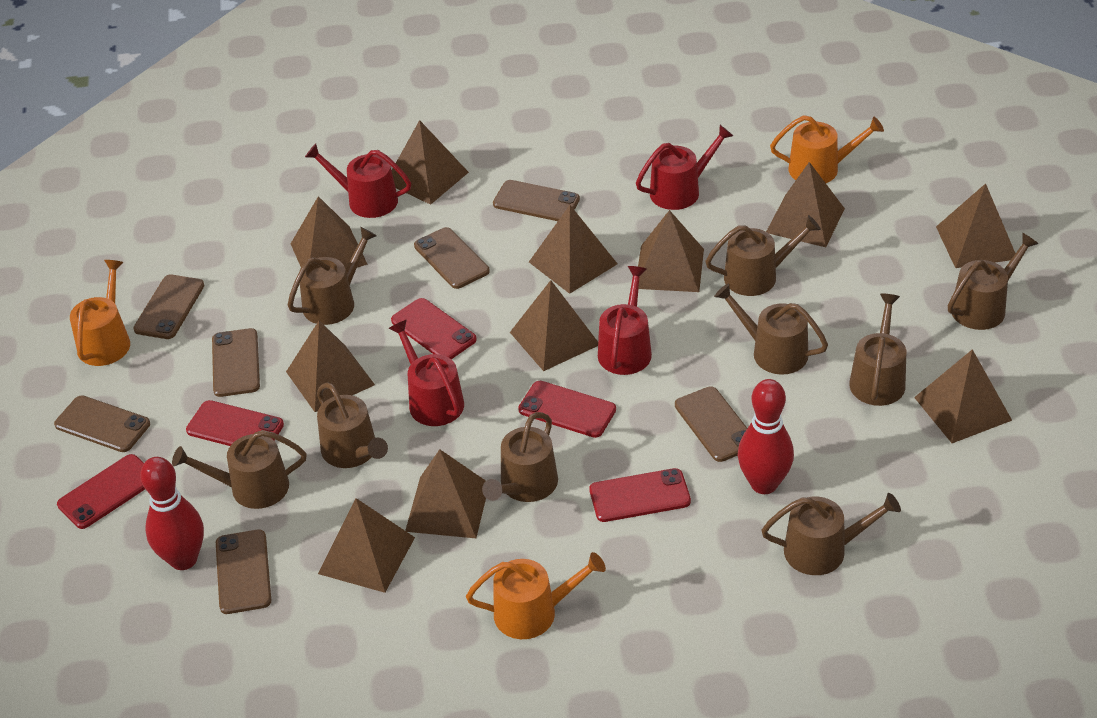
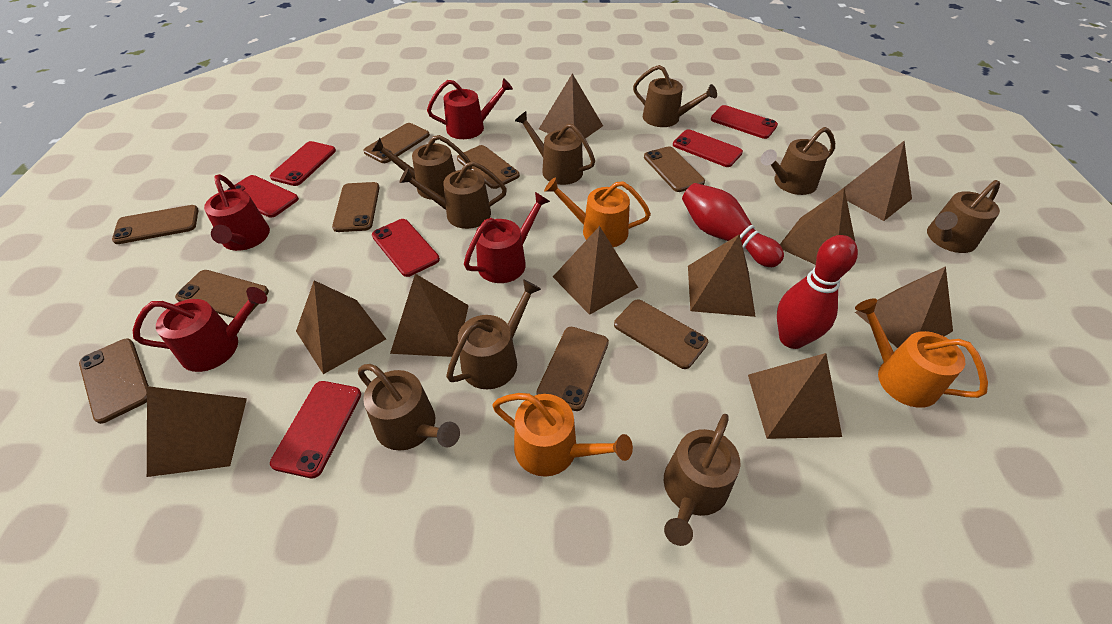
brown phone: 7 -> 9
brown pyramid: 11 -> 10
red phone: 5 -> 6

